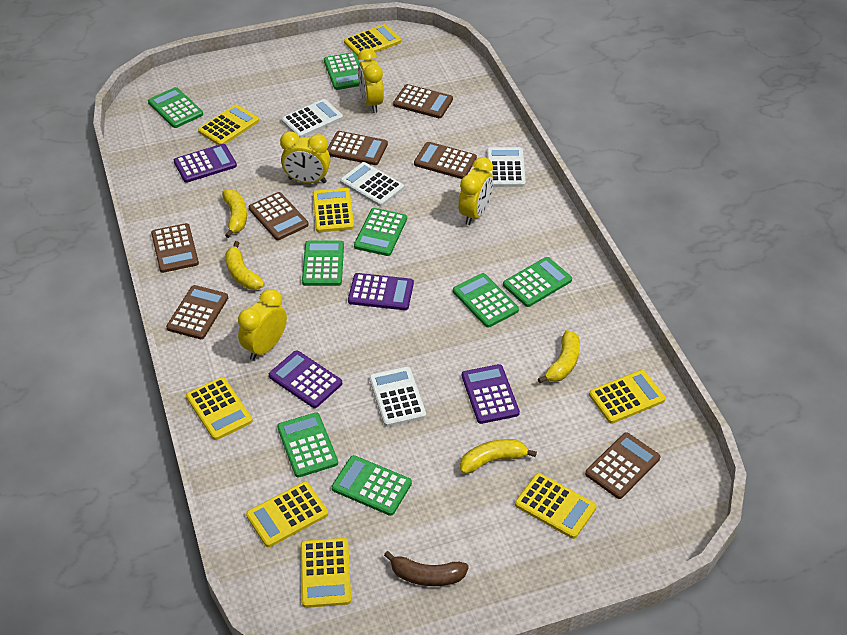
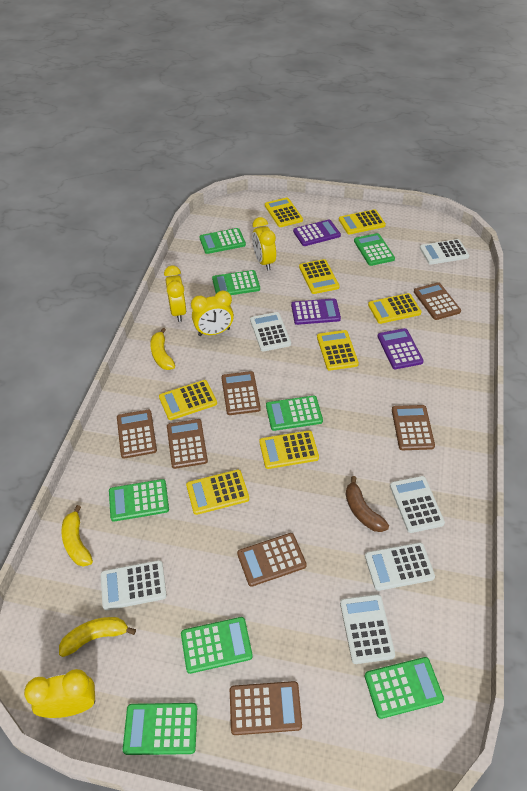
purple calculator: 4 -> 3
white calculator: 4 -> 6
yellow banana: 4 -> 3

